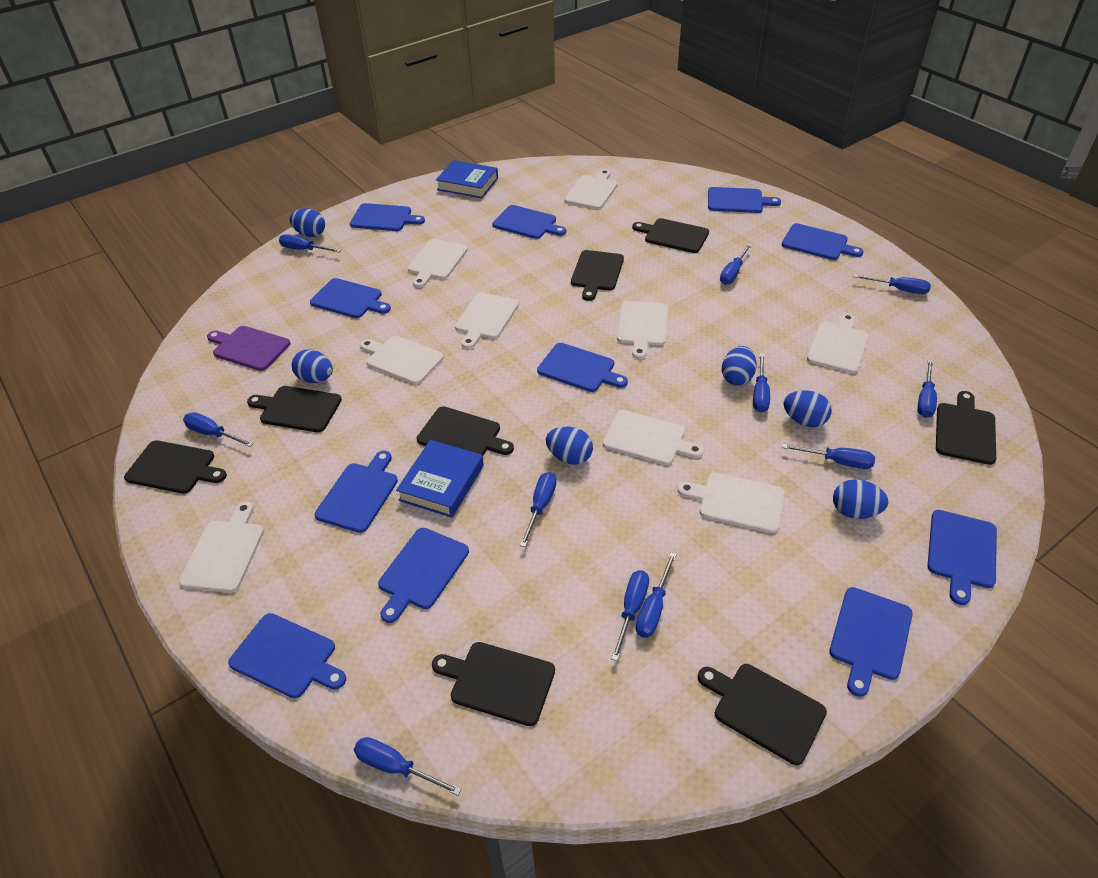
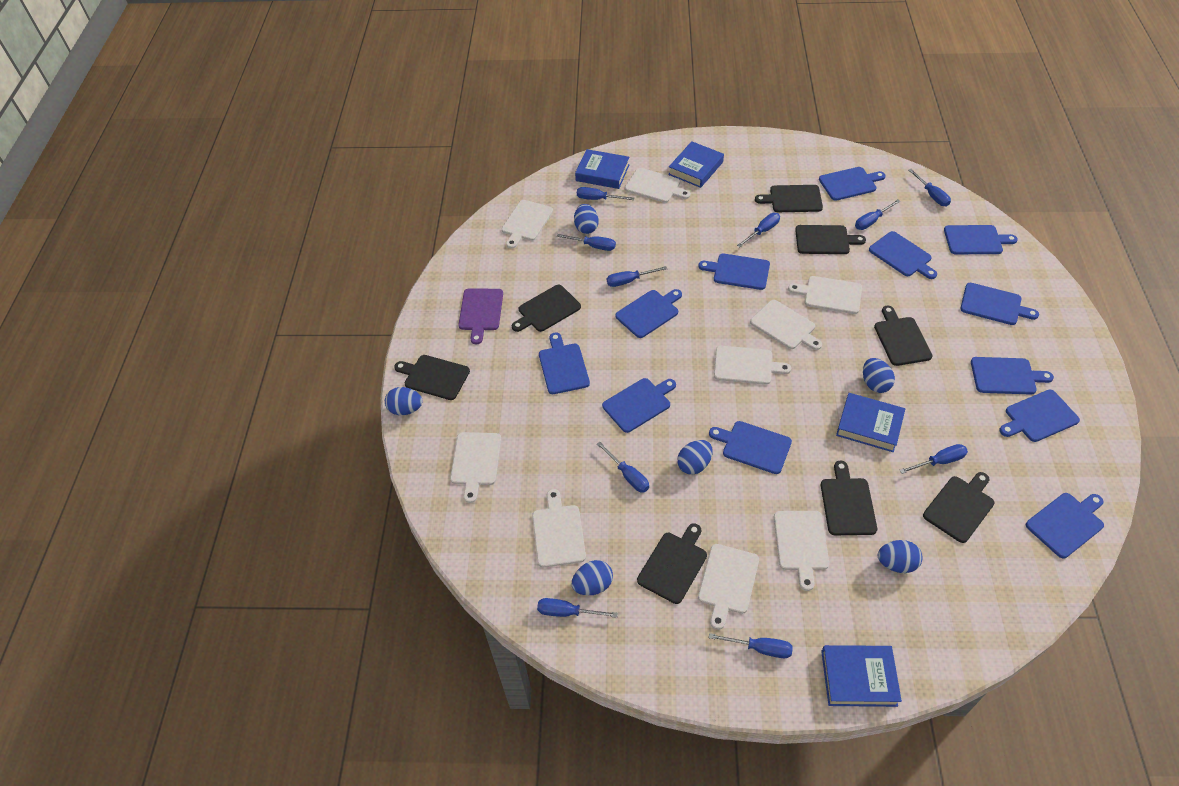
blue book: 2 -> 4
blue cutting board: 11 -> 12
blue screwdriver: 11 -> 10

